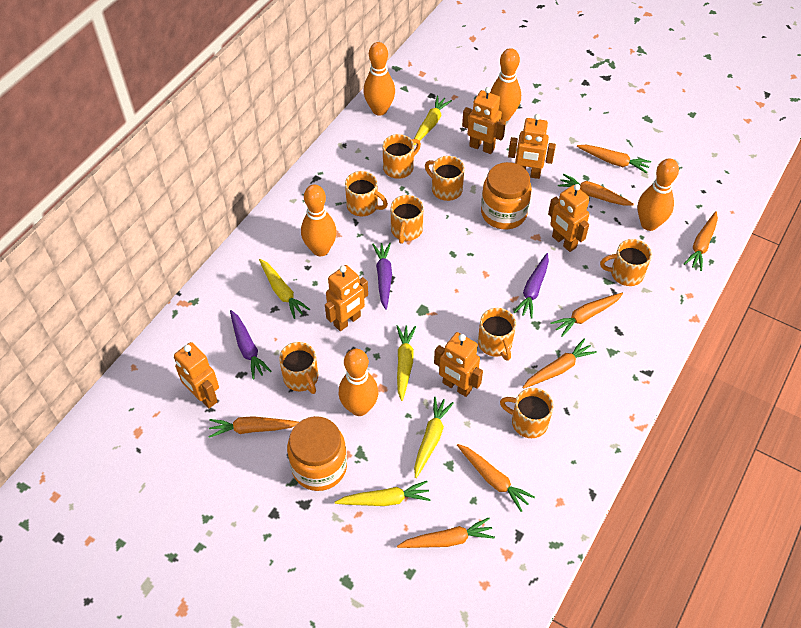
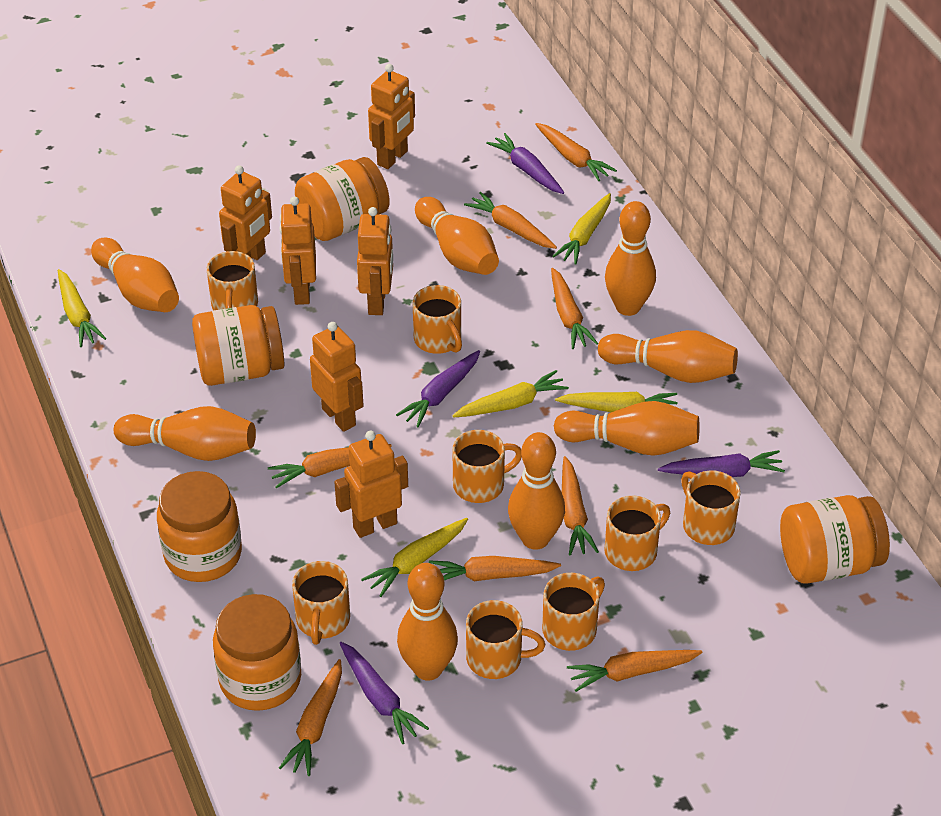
orange bowling pin: 5 -> 8
orange jar: 2 -> 5
purple carrot: 3 -> 4

